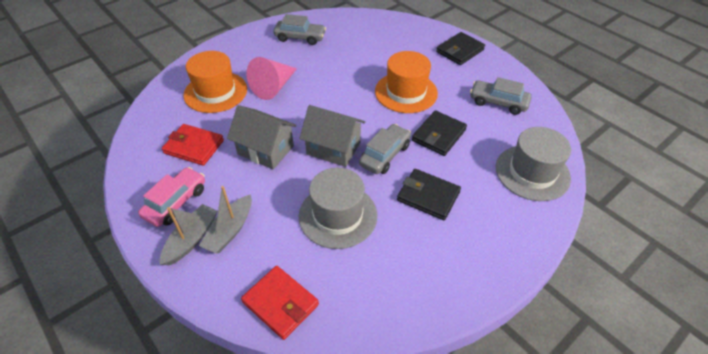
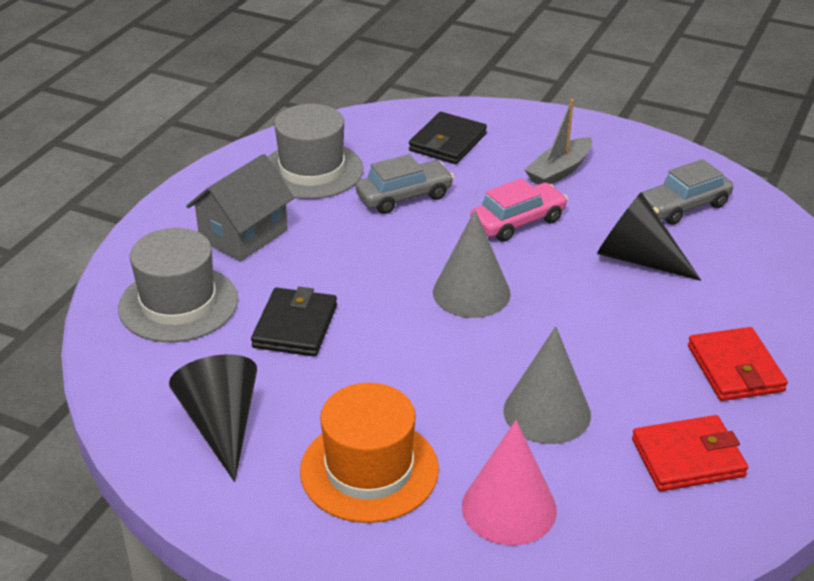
black cone: 0 -> 2
black wallet: 3 -> 2
grey boat: 2 -> 1
grey car: 3 -> 2
grey cone: 0 -> 2
grey house: 2 -> 1
orange hat: 2 -> 1

